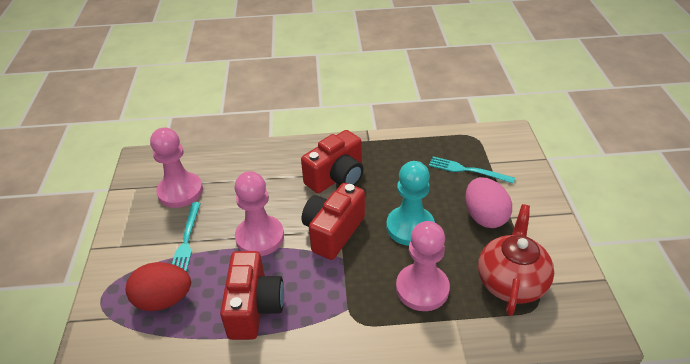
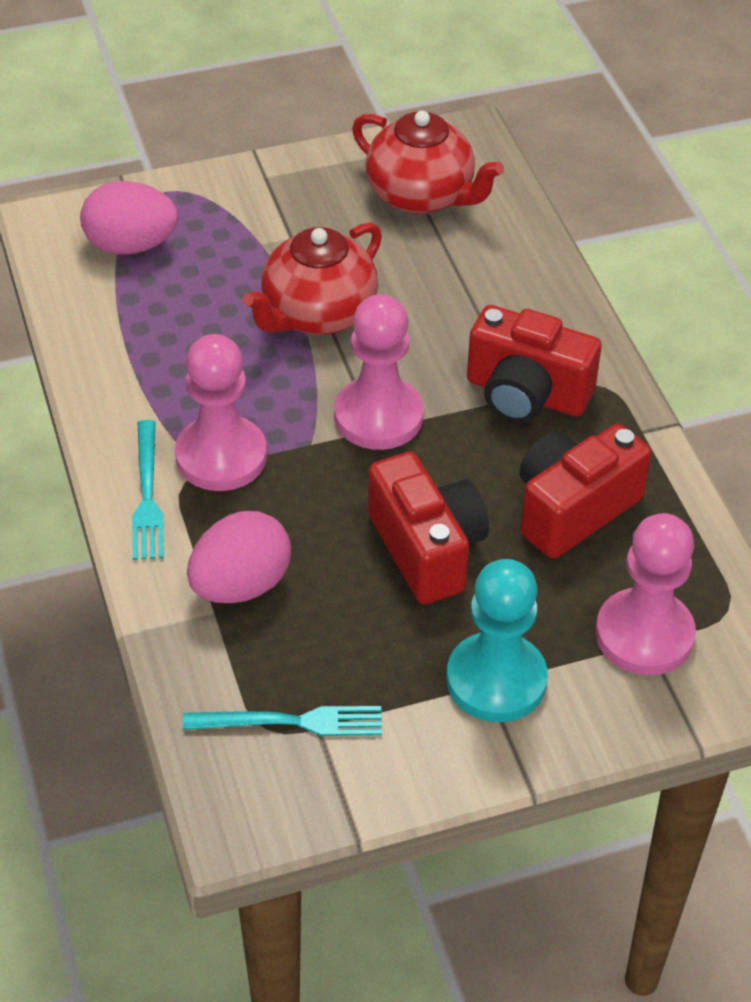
pink egg: 1 -> 2
red egg: 1 -> 0
red teapot: 1 -> 2

